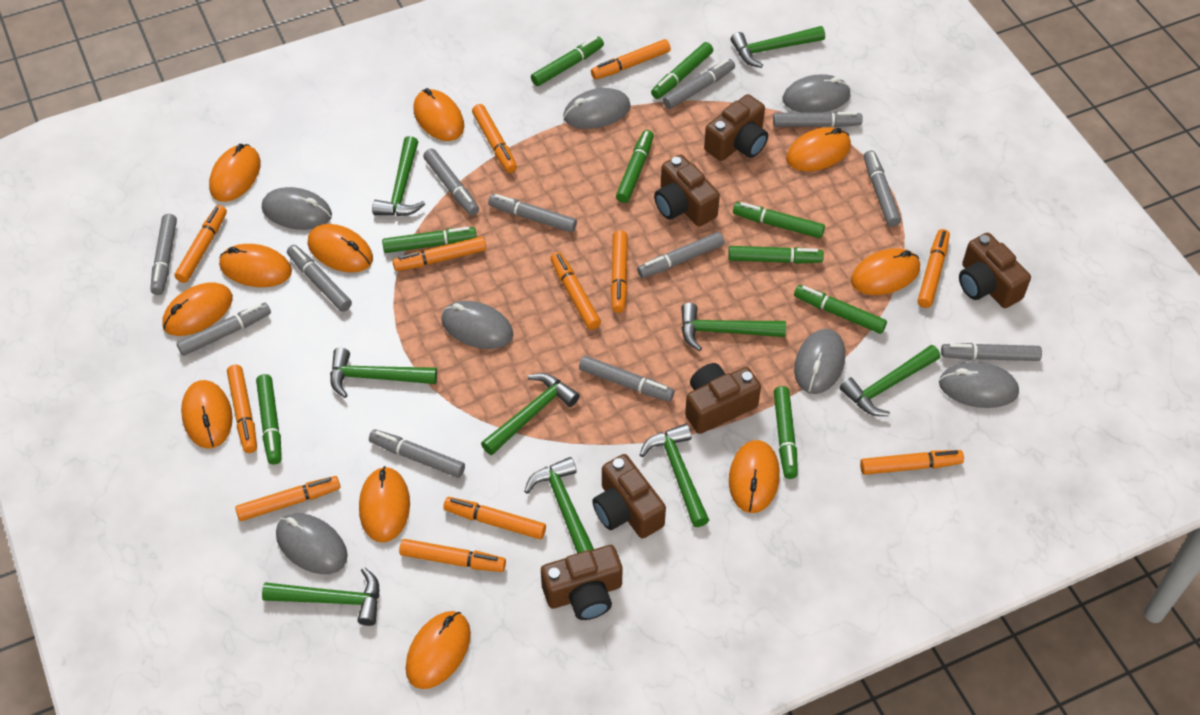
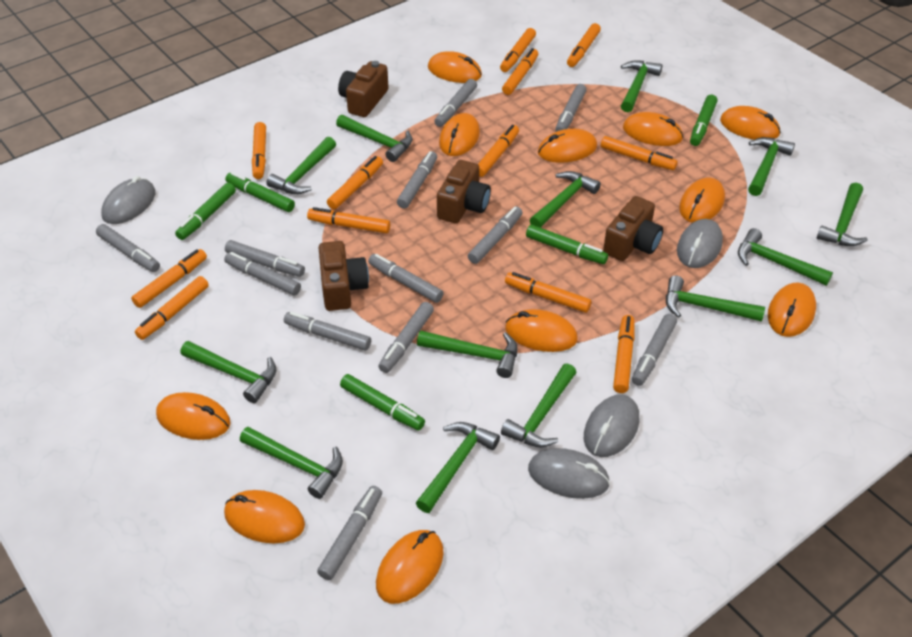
brown camera: 6 -> 4
green hammer: 9 -> 13
green marker: 9 -> 5
grey mouse: 7 -> 4

